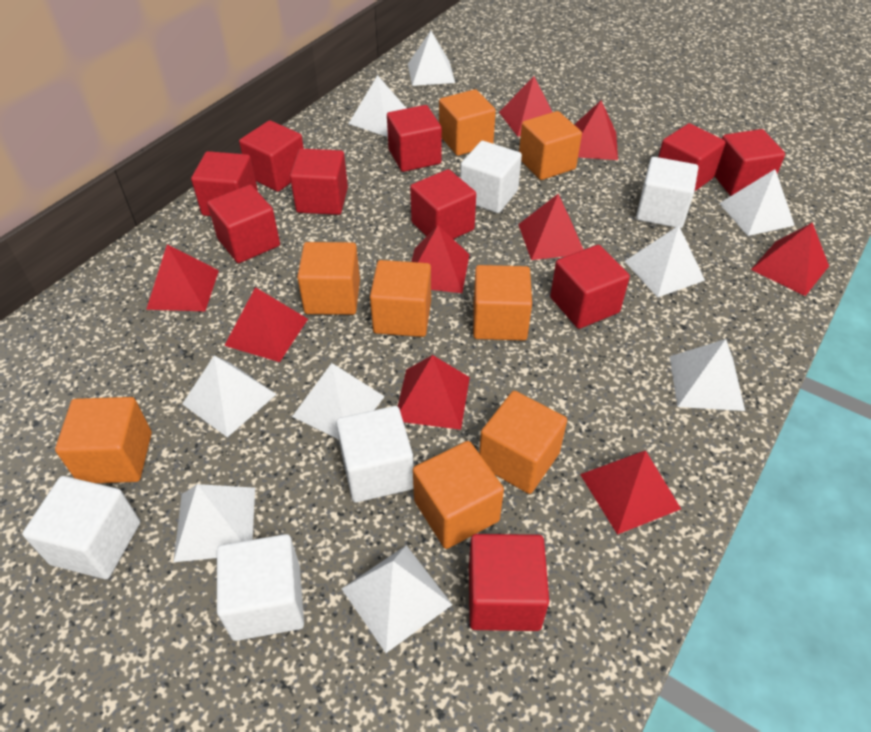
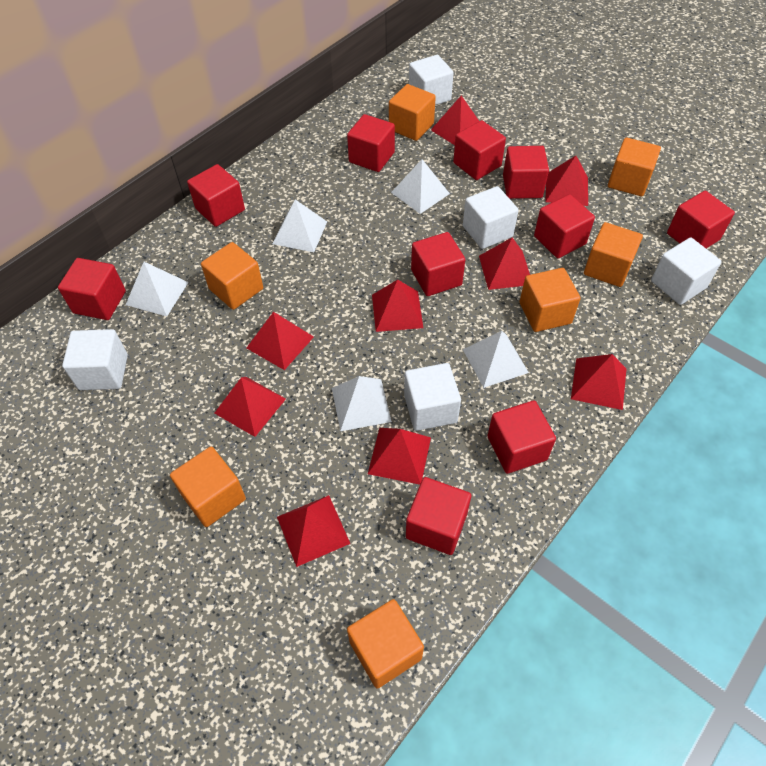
orange cube: 8 -> 7
white pyramid: 9 -> 5

